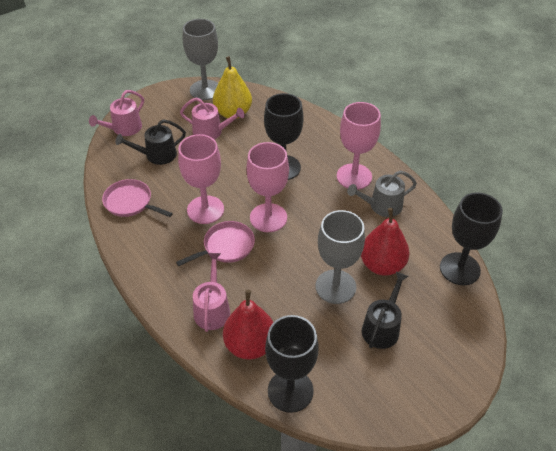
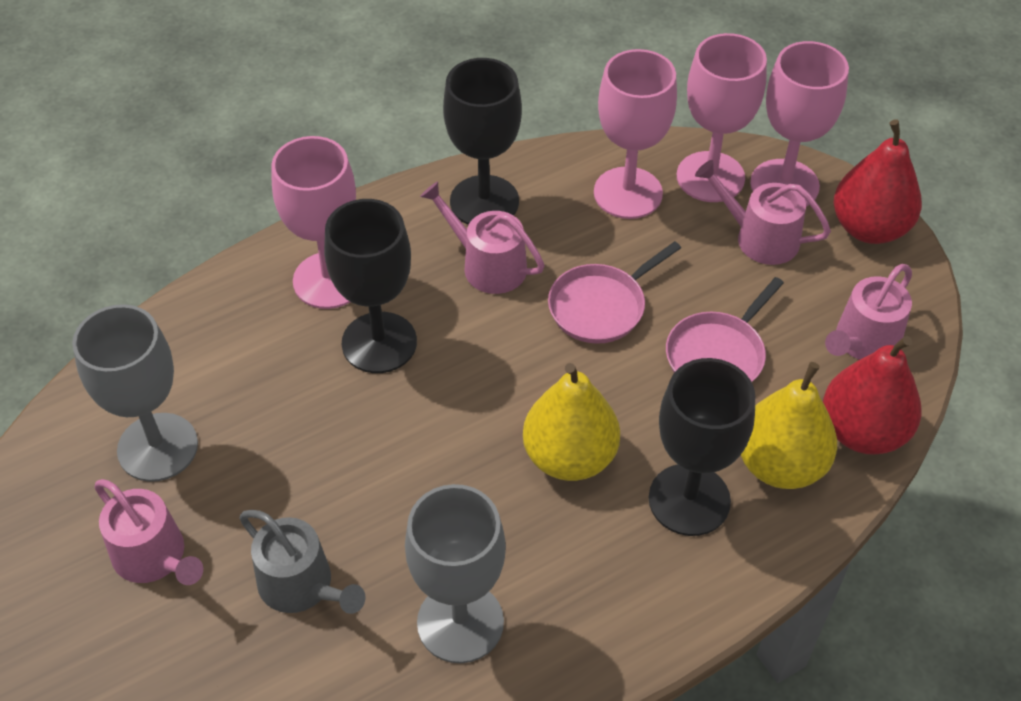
black watering can: 2 -> 0
pink goblet: 3 -> 4
pink watering can: 3 -> 4
yellow pear: 1 -> 2

